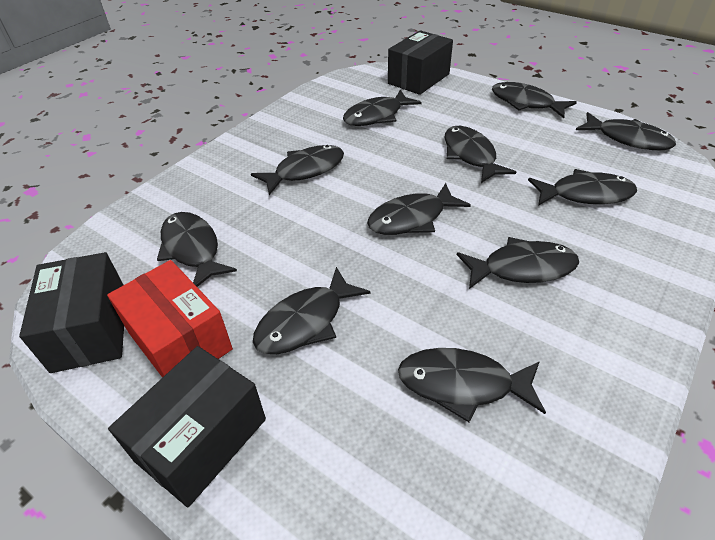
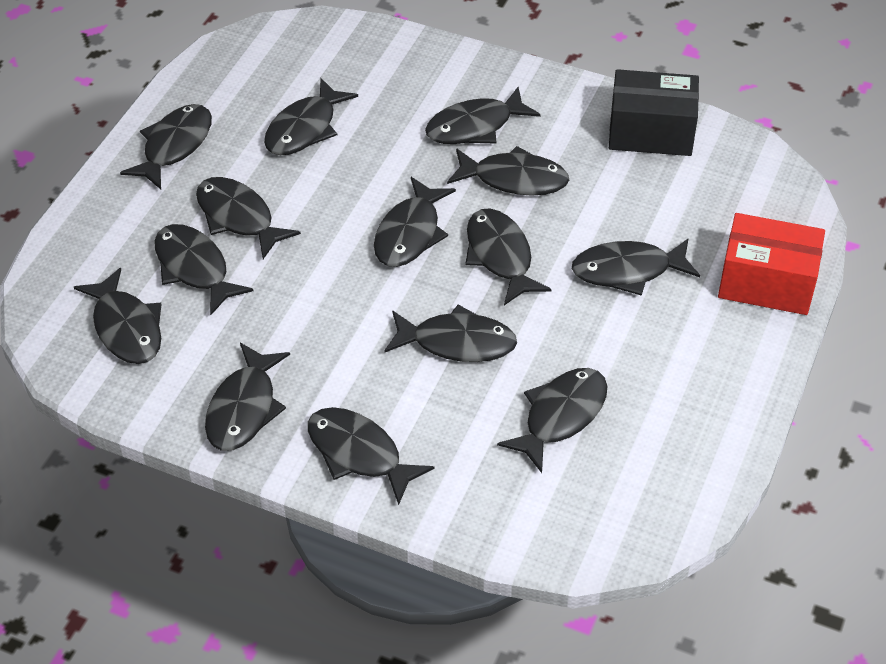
black box: 3 -> 1
black fish: 11 -> 14

